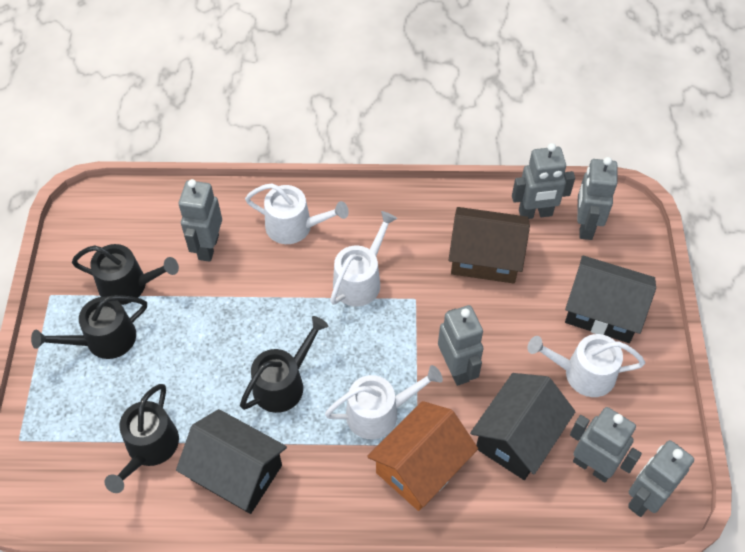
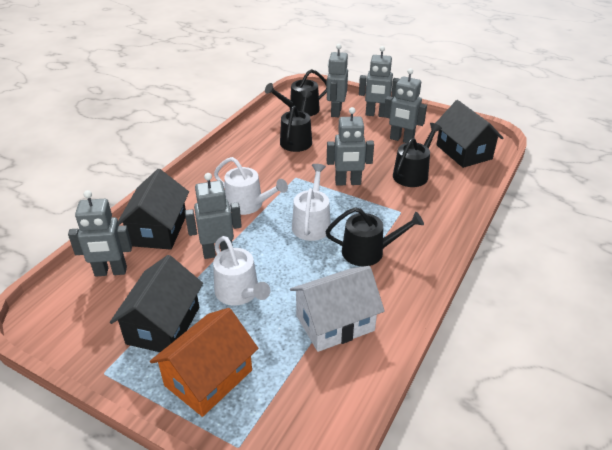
brown house: 1 -> 0
white house: 0 -> 1
white watering can: 4 -> 3

